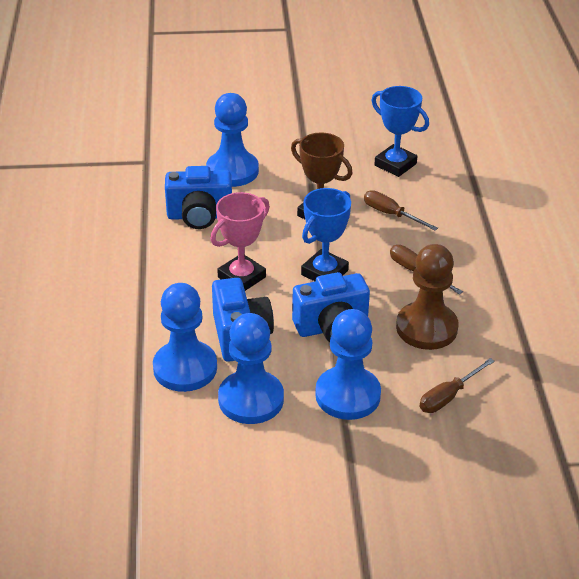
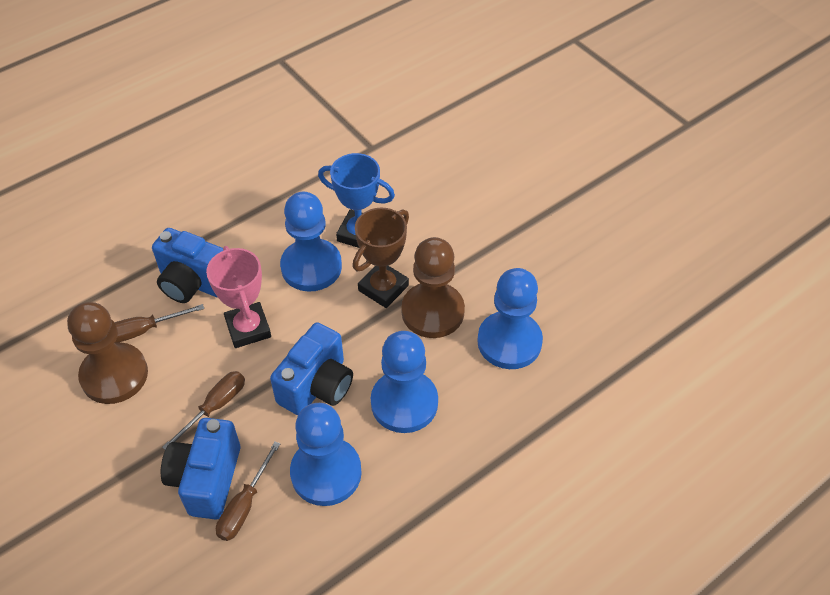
blue trophy: 2 -> 1
brown pawn: 1 -> 2

